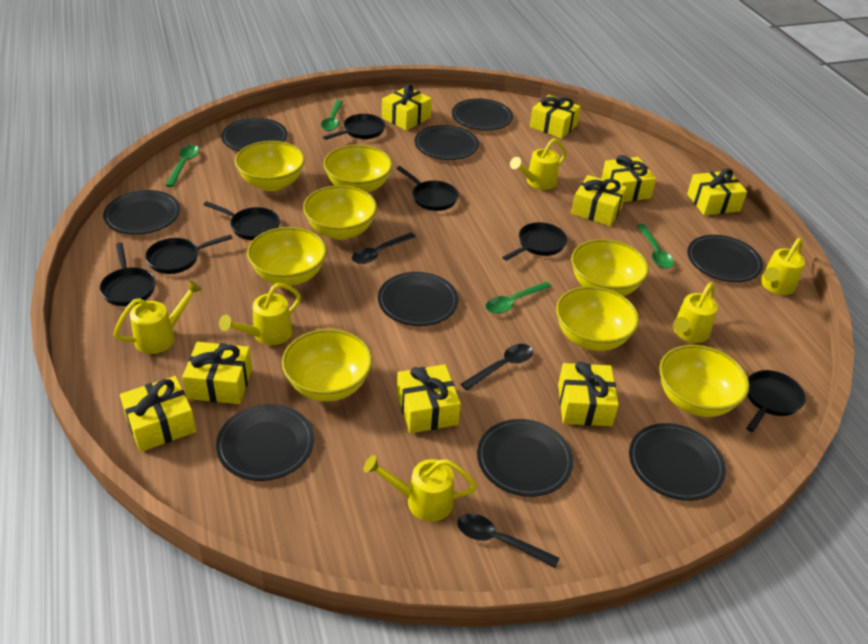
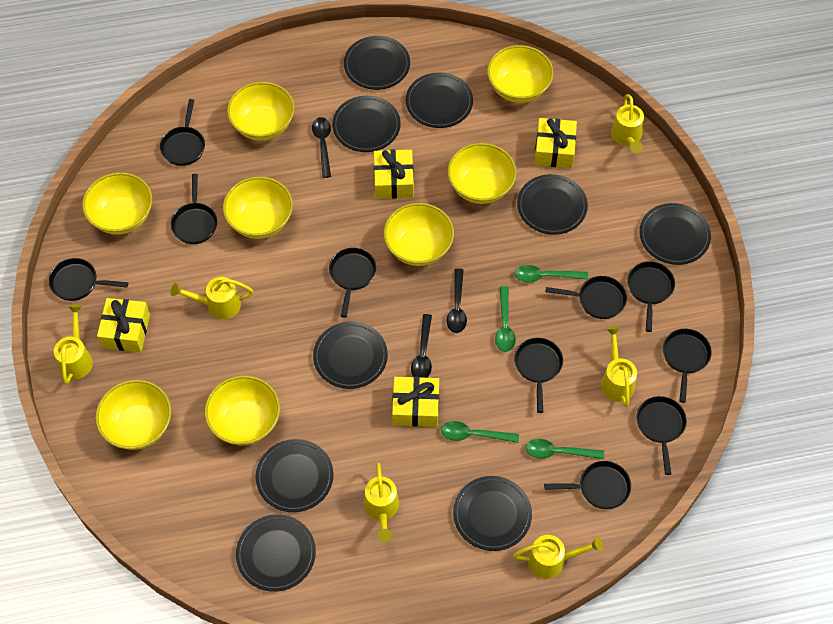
black pan: 7 -> 10
yellow gift: 9 -> 4

